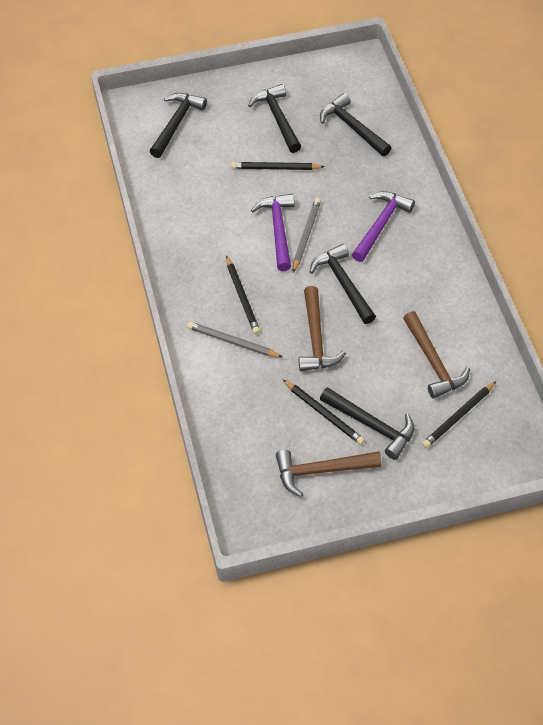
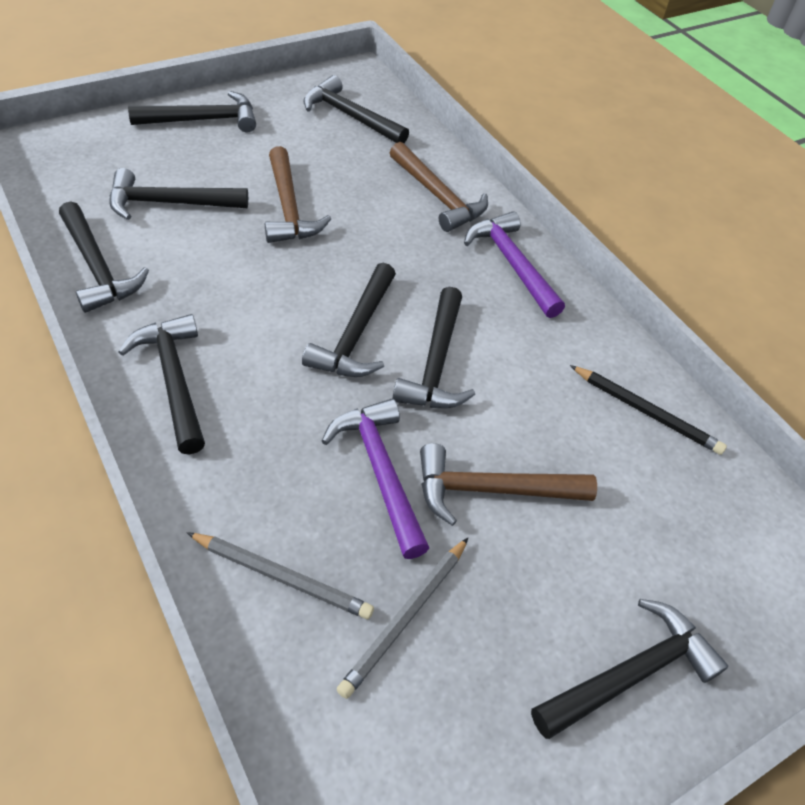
black hammer: 5 -> 8
black pencil: 4 -> 1

